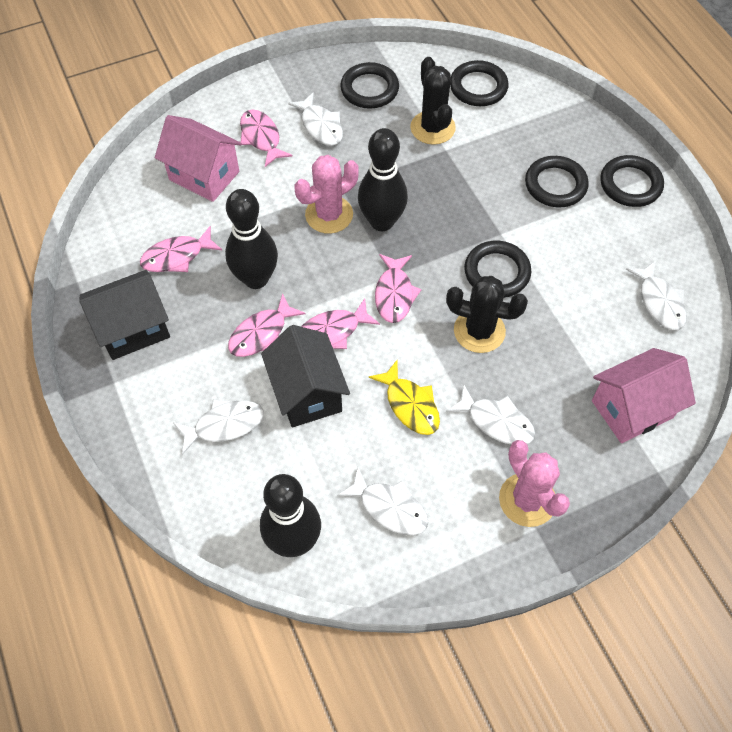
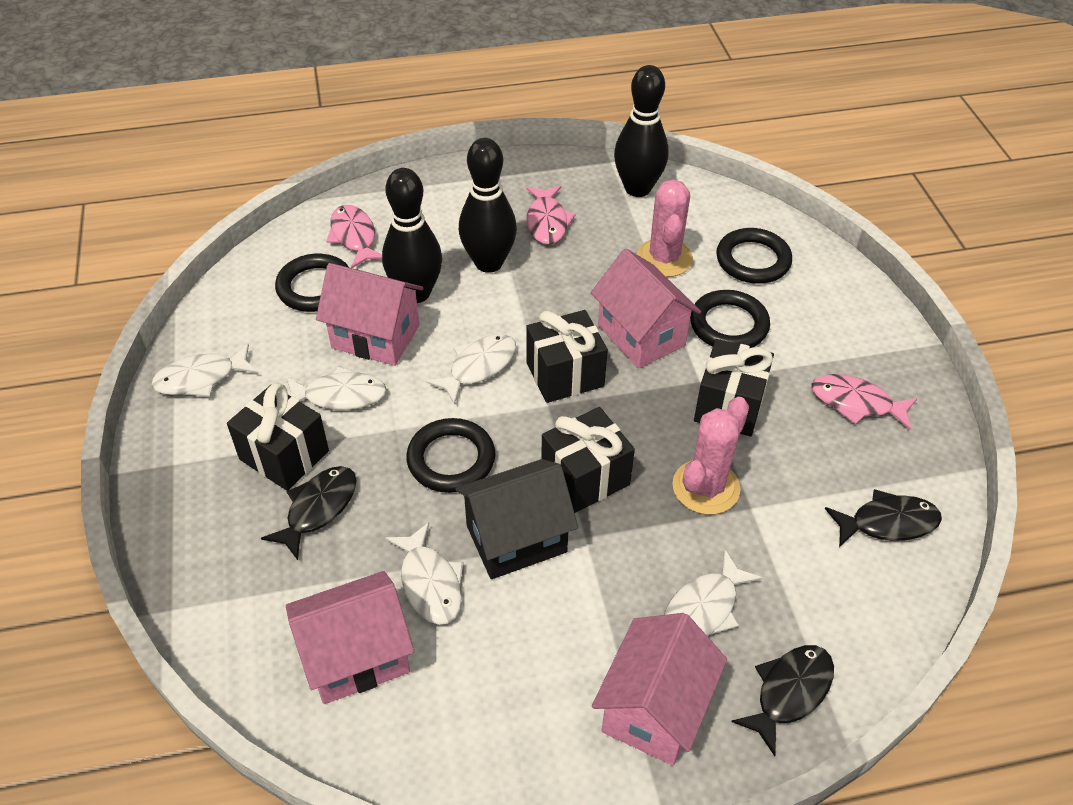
black cactus: 2 -> 0
black fish: 0 -> 3
black gift: 0 -> 4
black house: 2 -> 1
black ring: 5 -> 4
pink fish: 5 -> 3
pink house: 2 -> 4
yellow fish: 1 -> 0

